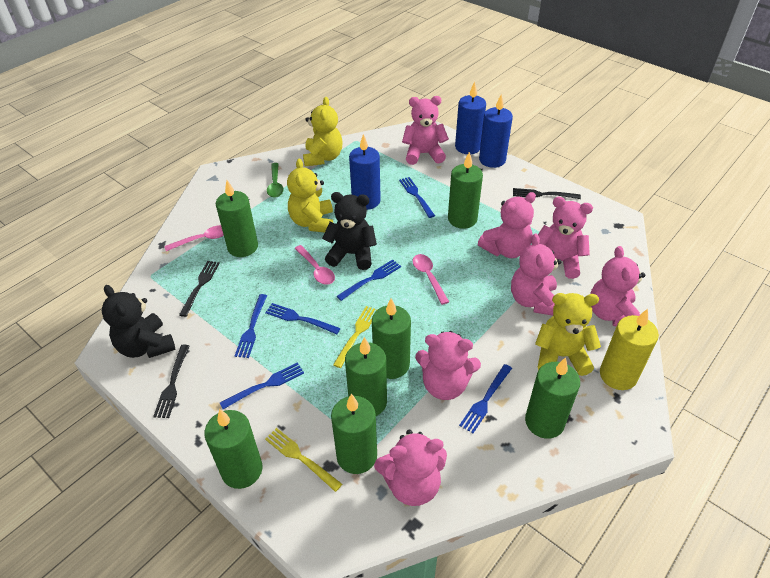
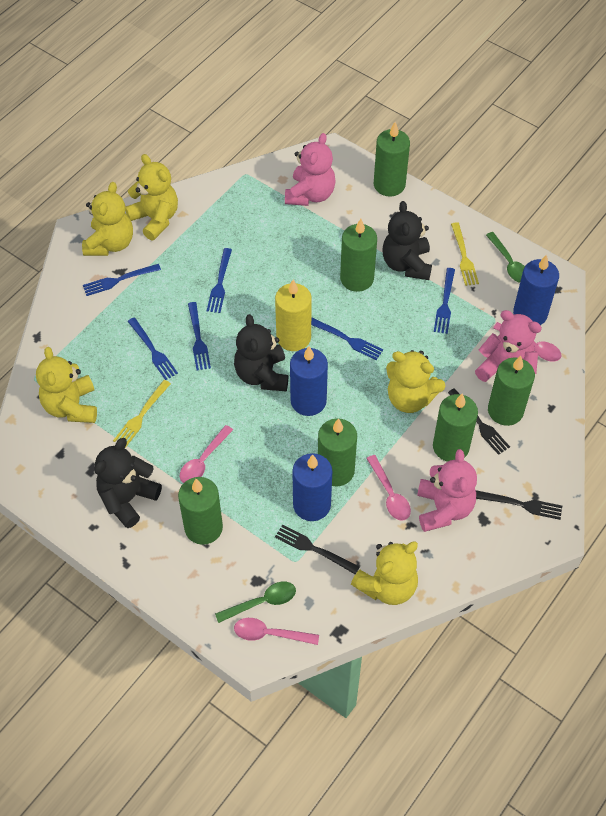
black teddy bear: 2 -> 3
green candle: 7 -> 6
green spoon: 1 -> 2
pink spoon: 3 -> 4
pink teddy bear: 7 -> 3
yellow teddy bear: 3 -> 5

